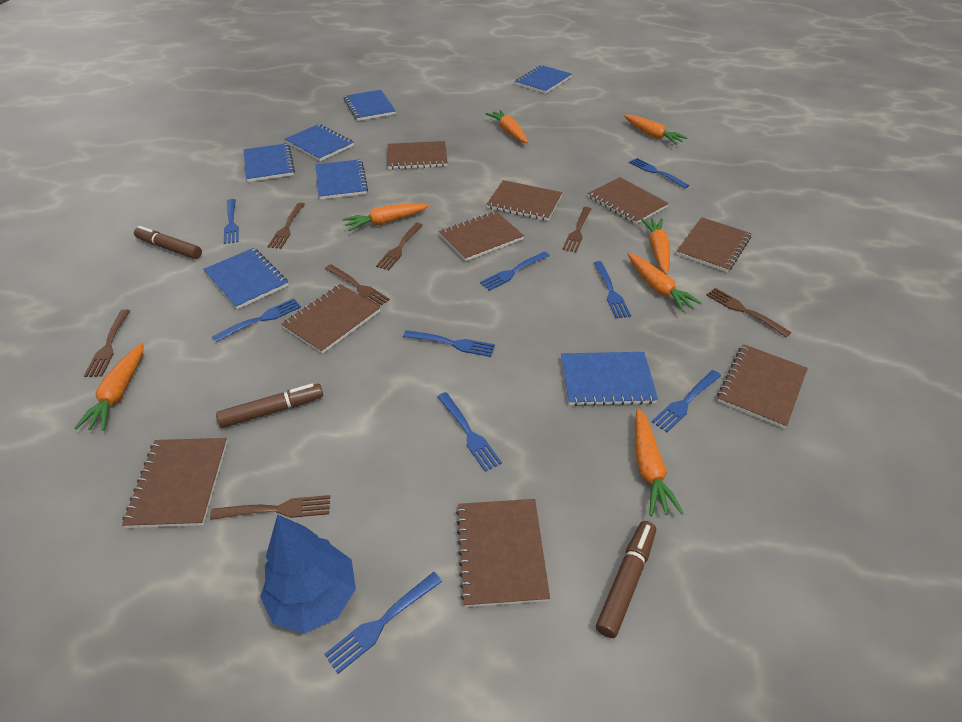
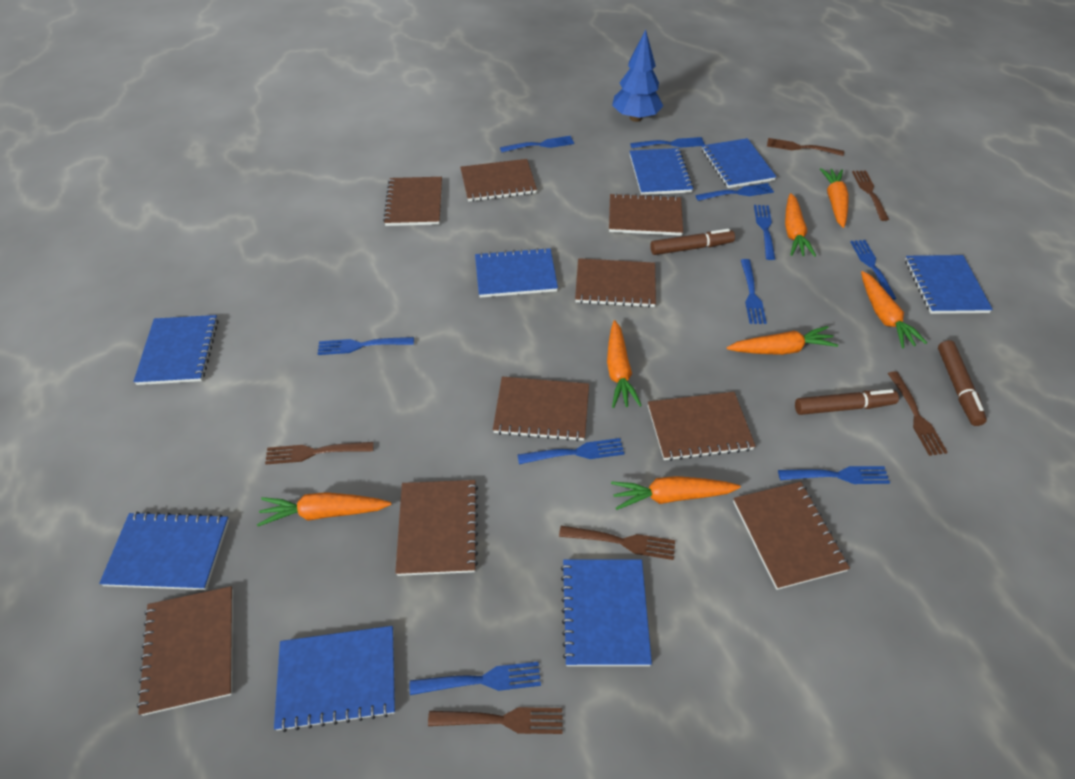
blue fork: 9 -> 10
blue notebook: 7 -> 8
brown fork: 7 -> 6

